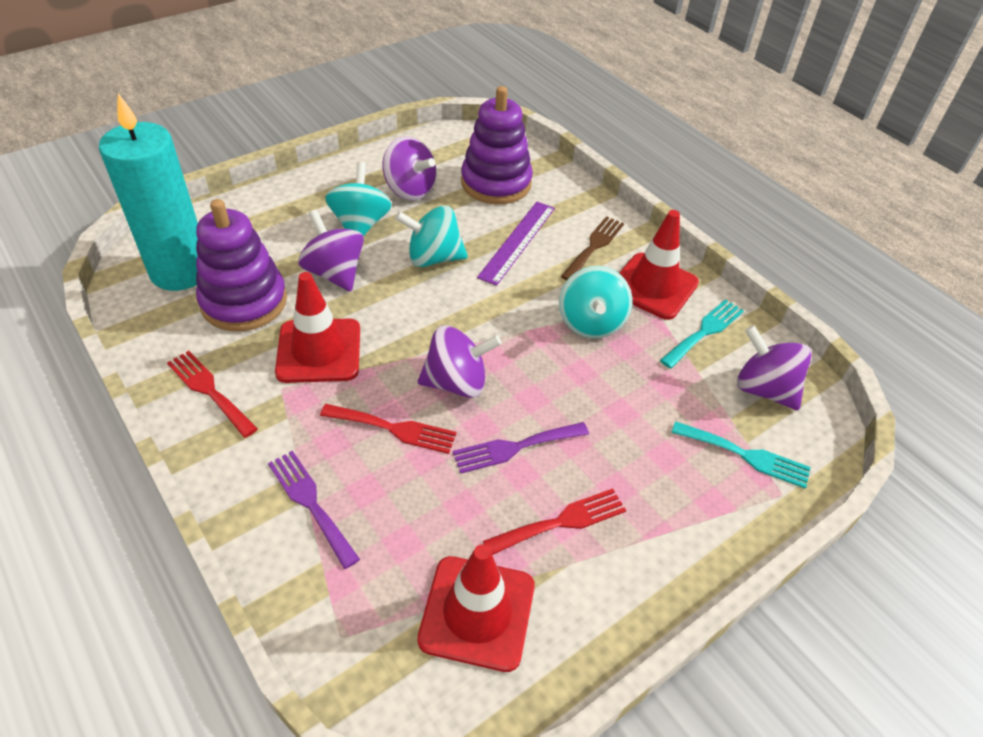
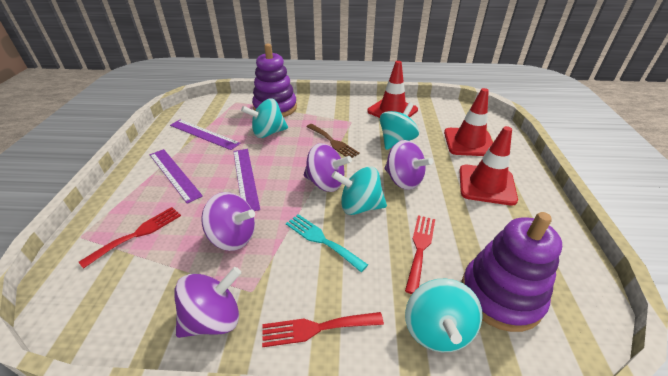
purple fork: 2 -> 0
purple ruler: 1 -> 3
turquoise candle: 1 -> 0
turquoise fork: 2 -> 1
turquoise spinning top: 3 -> 4

